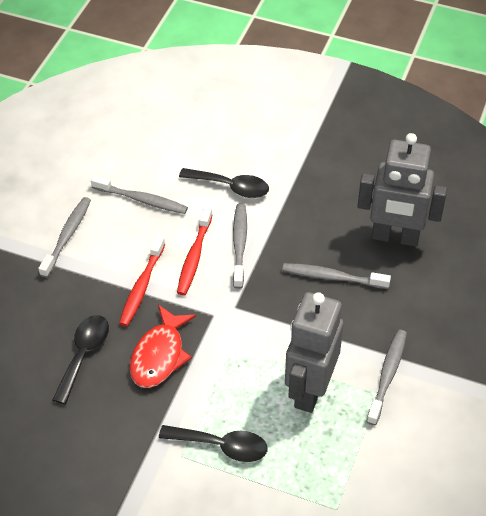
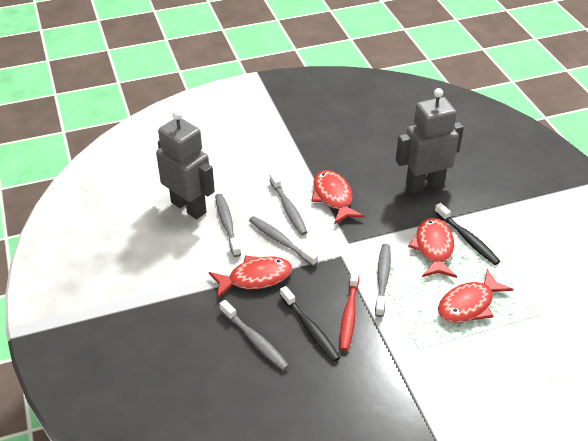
black spoon: 3 -> 0
black toothbrush: 0 -> 2
red fish: 1 -> 4
red toothbrush: 2 -> 1

